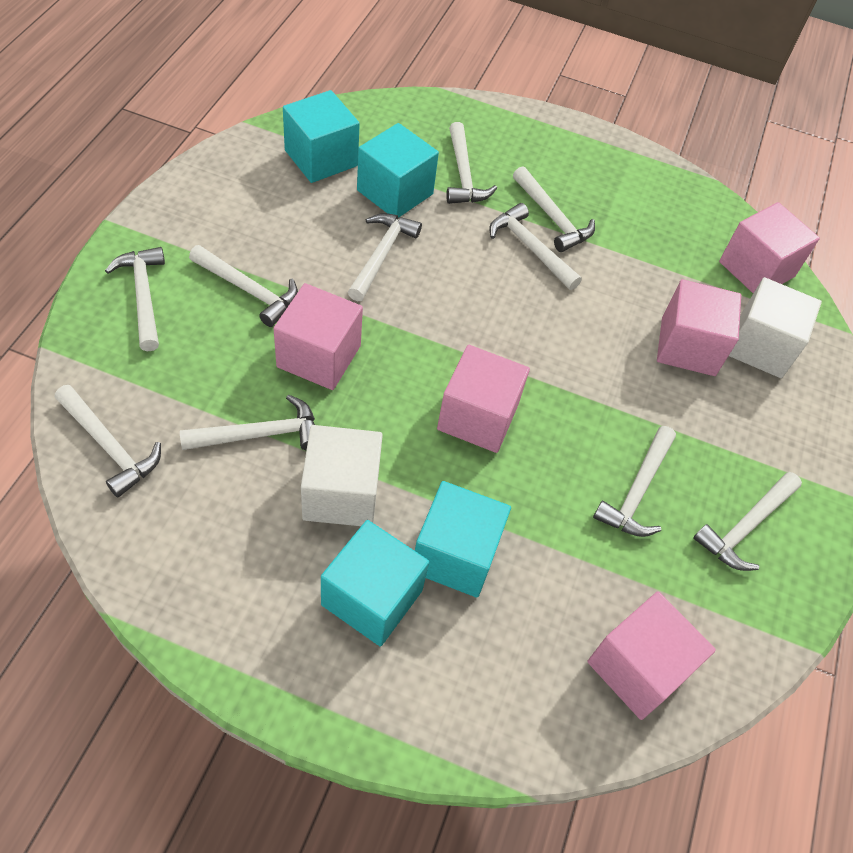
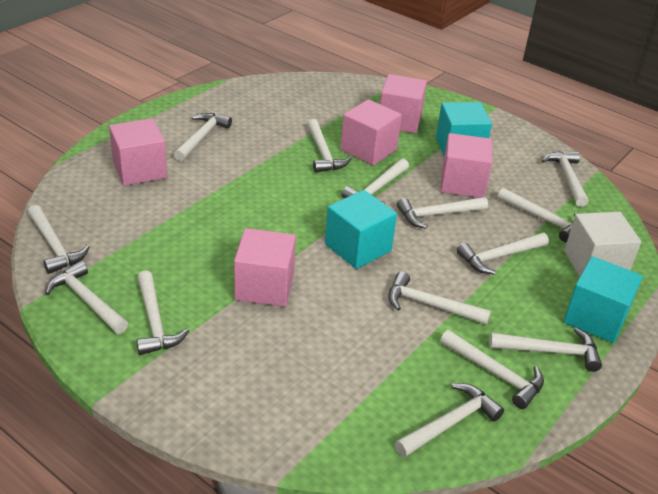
turquoise cube: 4 -> 3
white cube: 2 -> 1
white hammer: 10 -> 14

